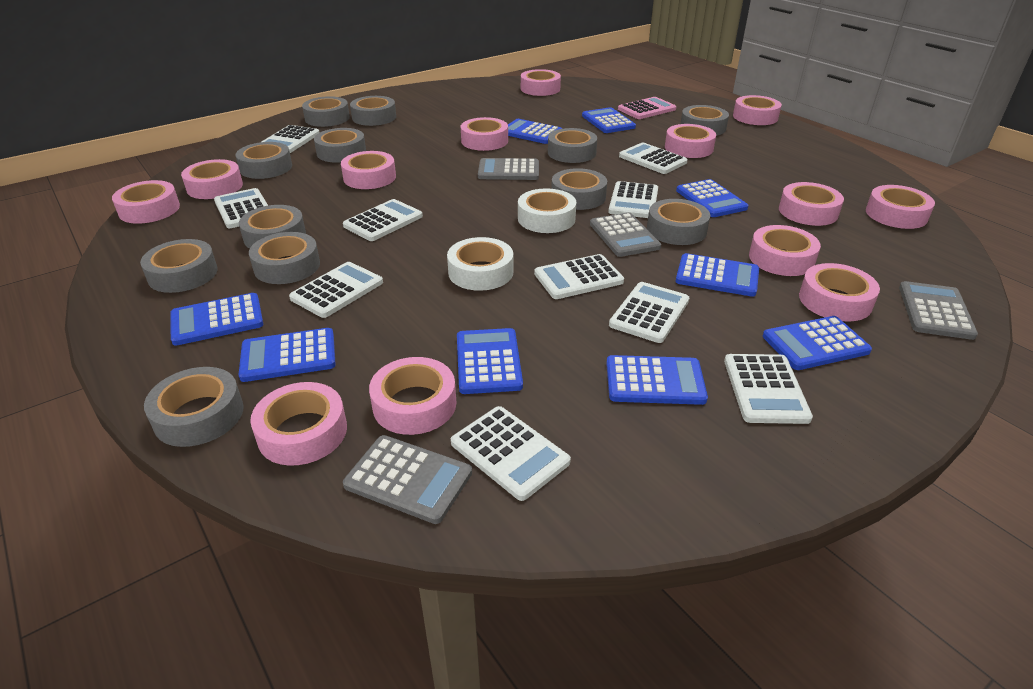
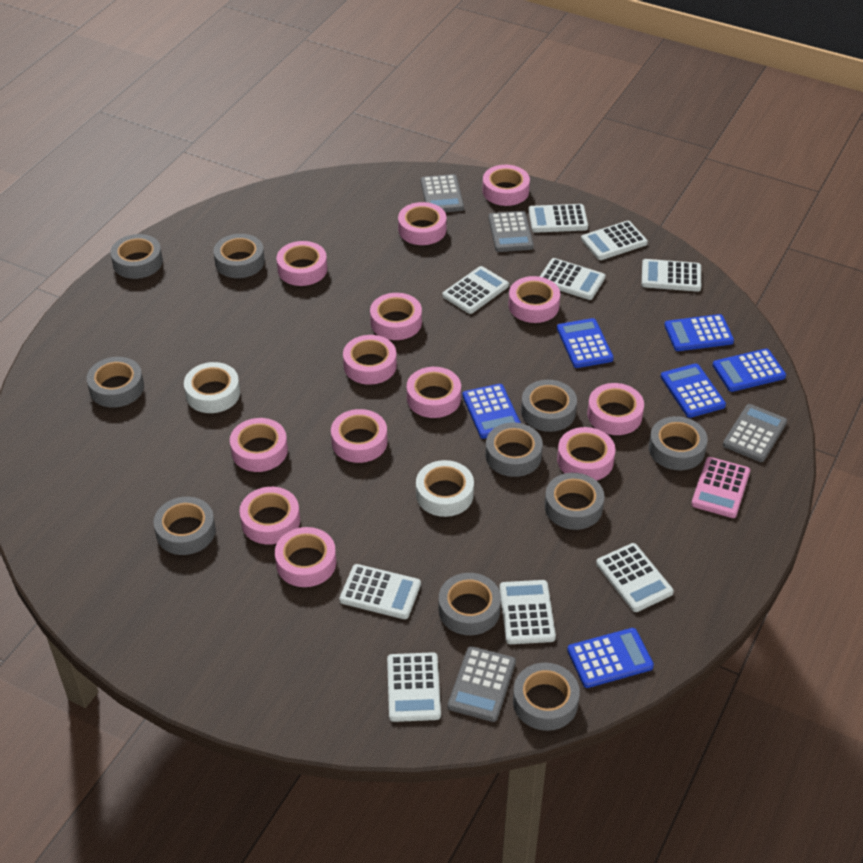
blue calculator: 9 -> 6
grey tape: 12 -> 10
white calculator: 10 -> 9

